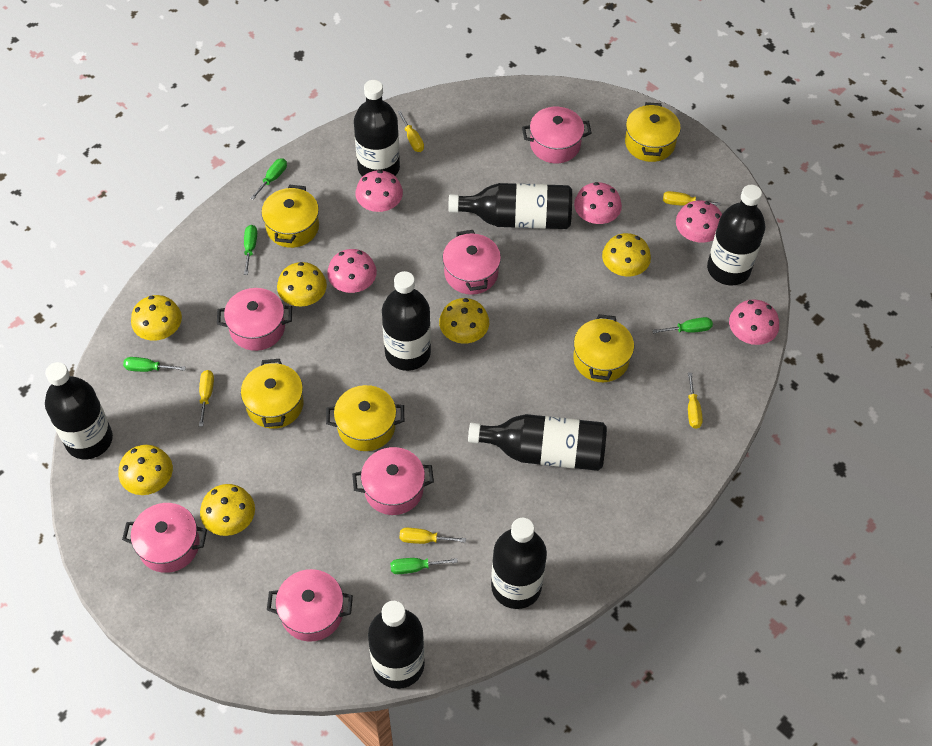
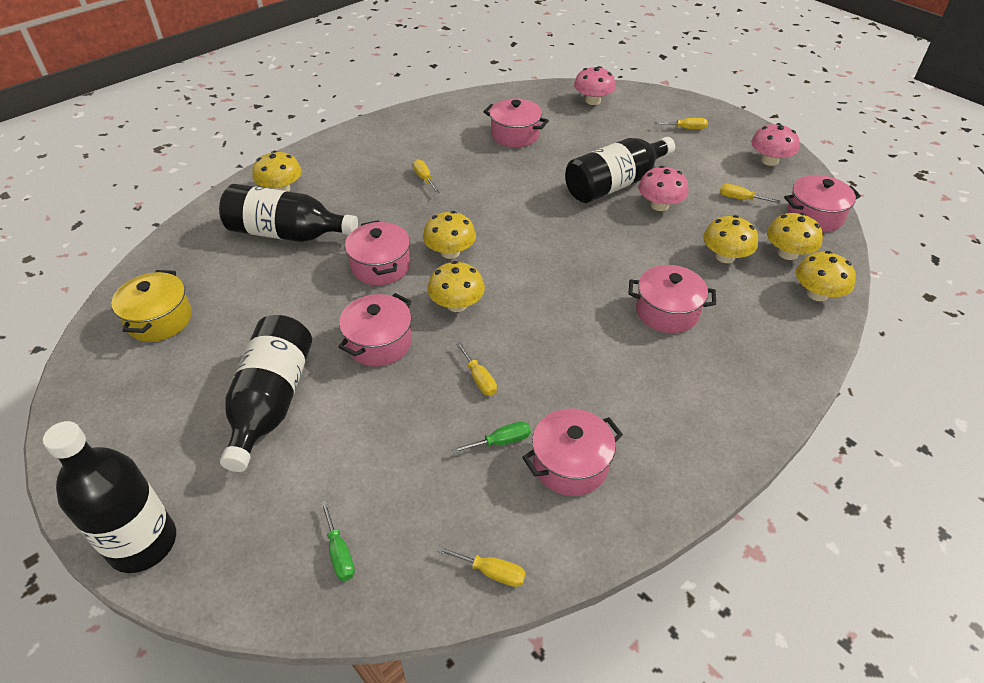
black bottle: 8 -> 4
green screwdriver: 5 -> 2
pink mushroom: 5 -> 3
yellow pot: 5 -> 1

